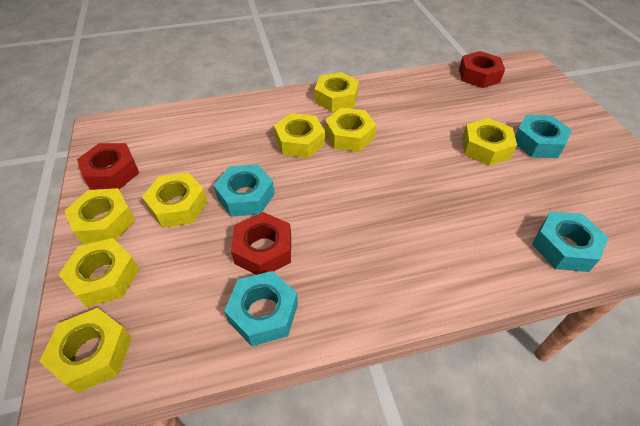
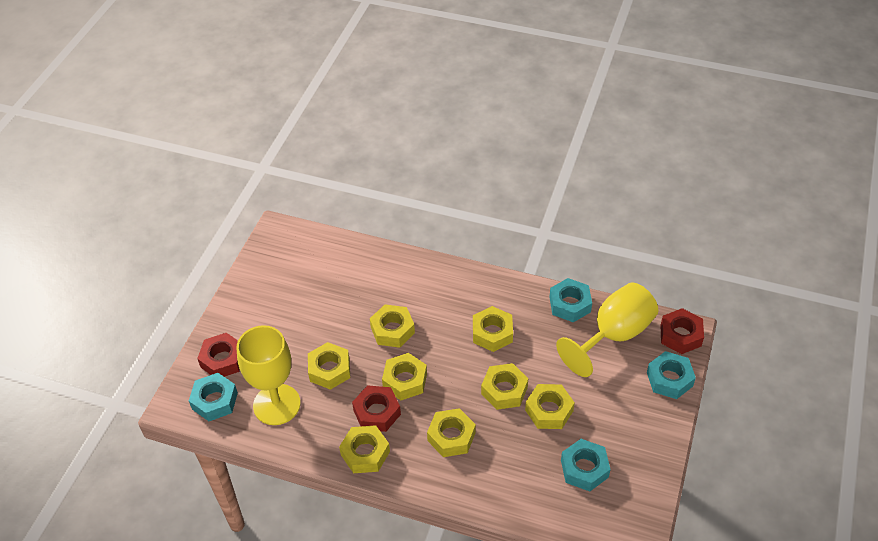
yellow goblet: 0 -> 2

